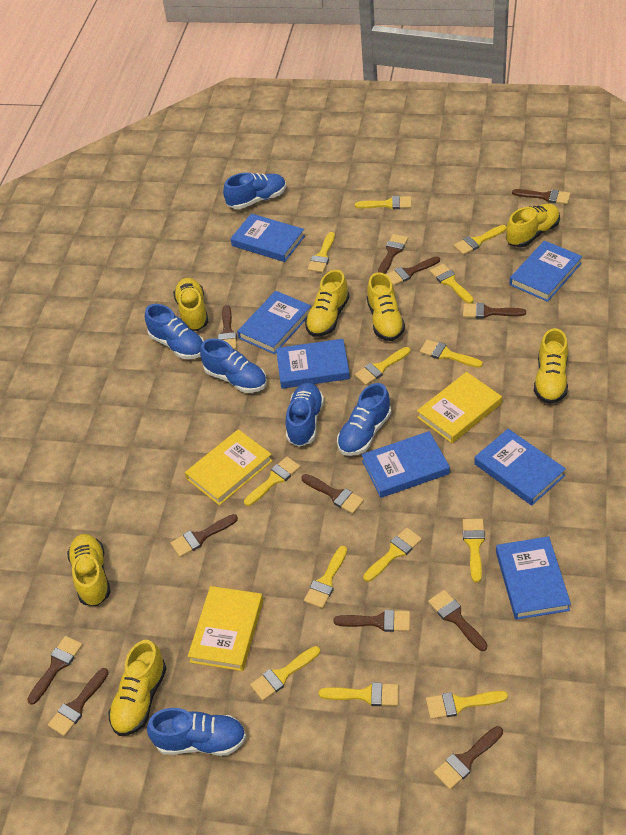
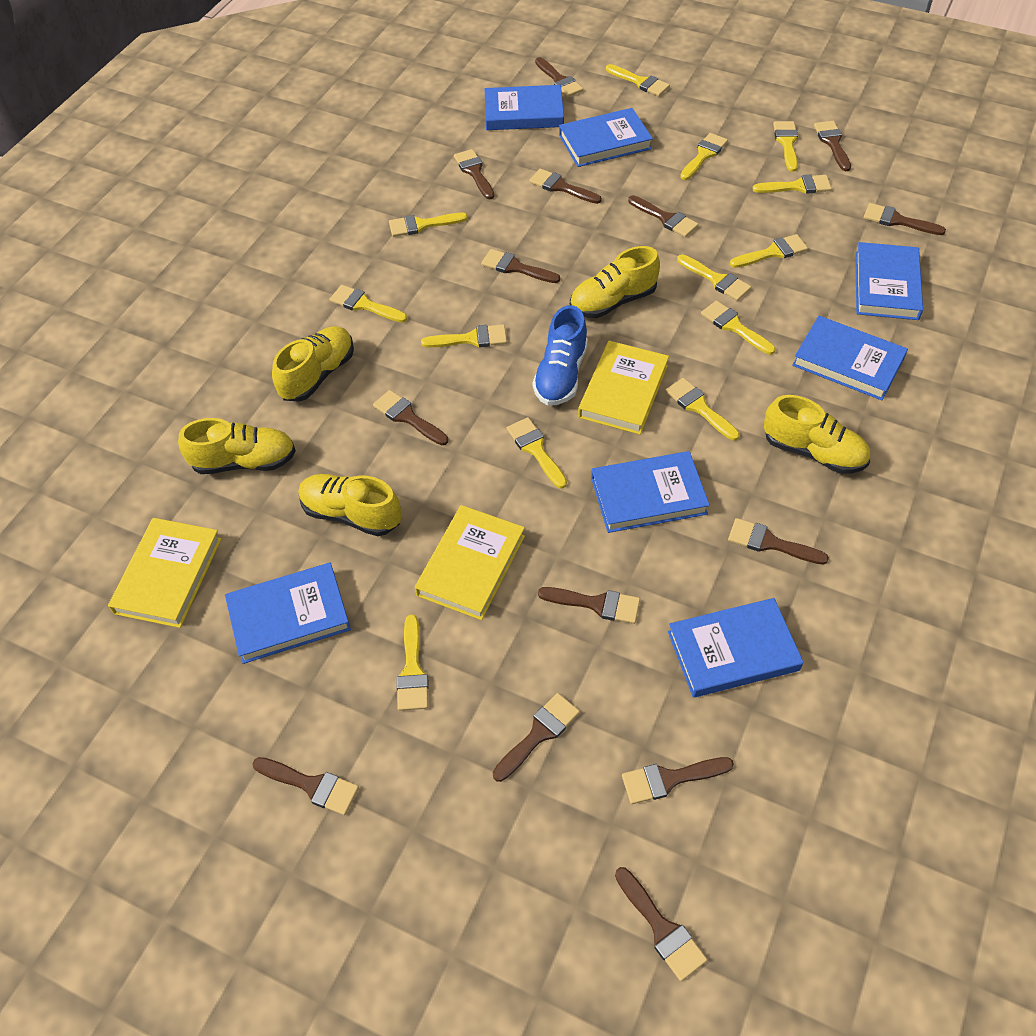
blue shoe: 6 -> 1
brown brush: 12 -> 14
yellow shoe: 7 -> 5

